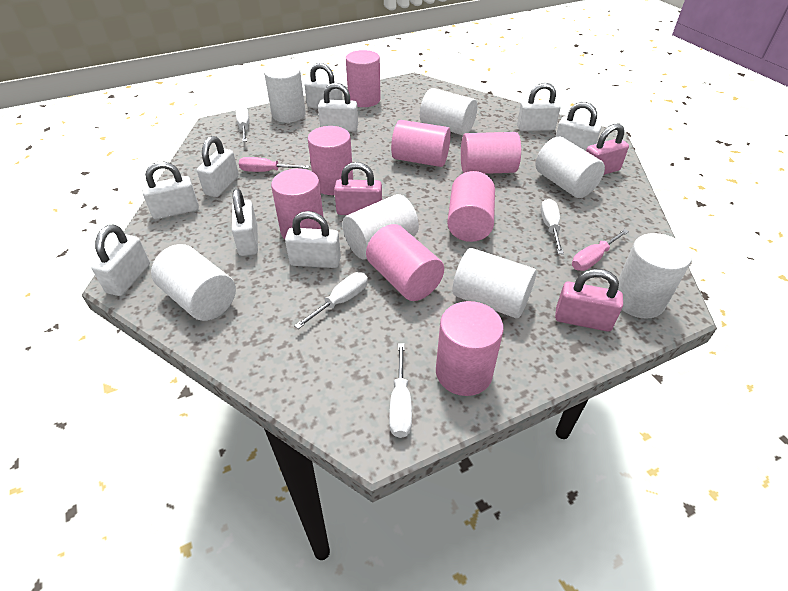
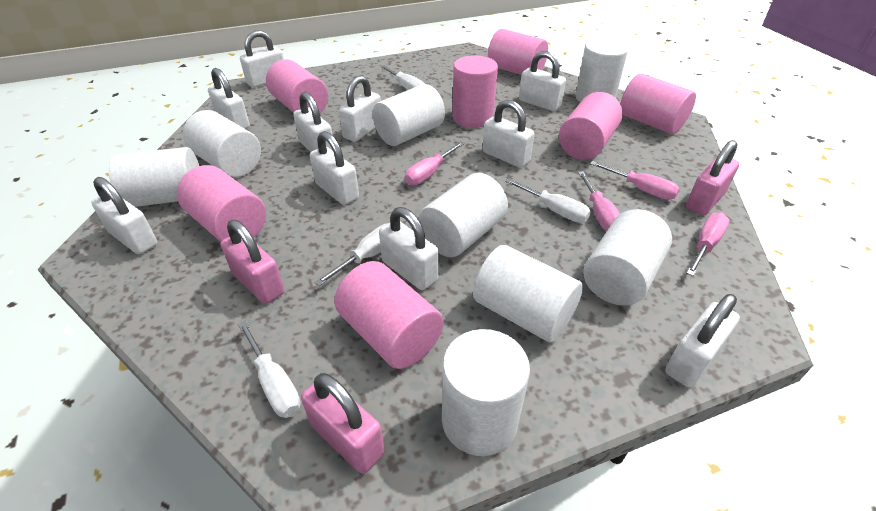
pink cylinder: 8 -> 7
pink screwdriver: 2 -> 4
white cylinder: 7 -> 8
white padlock: 9 -> 10

